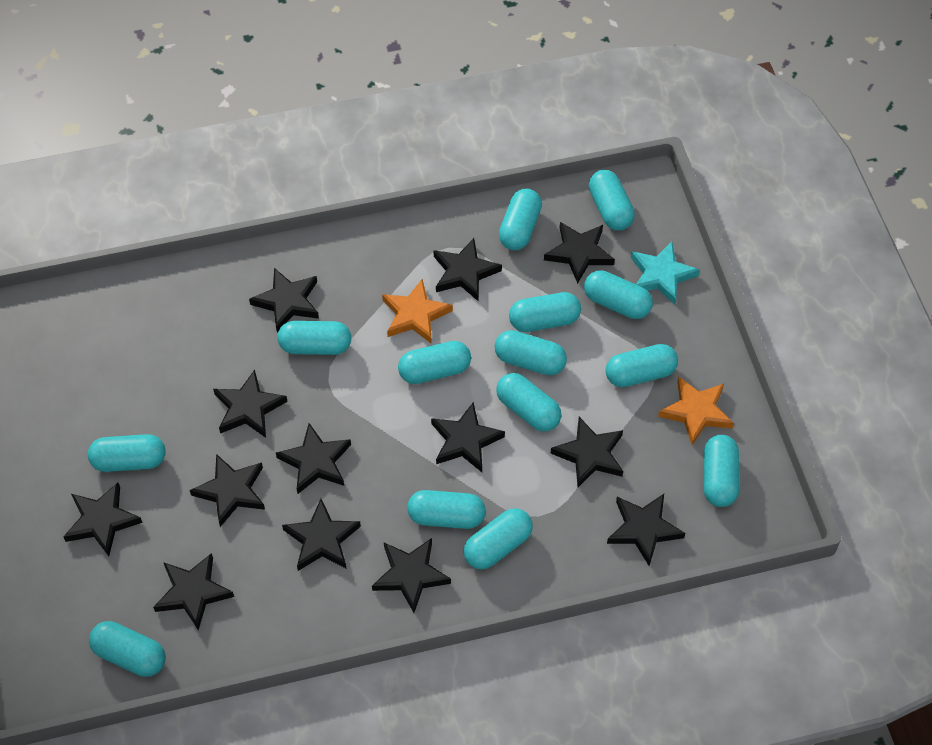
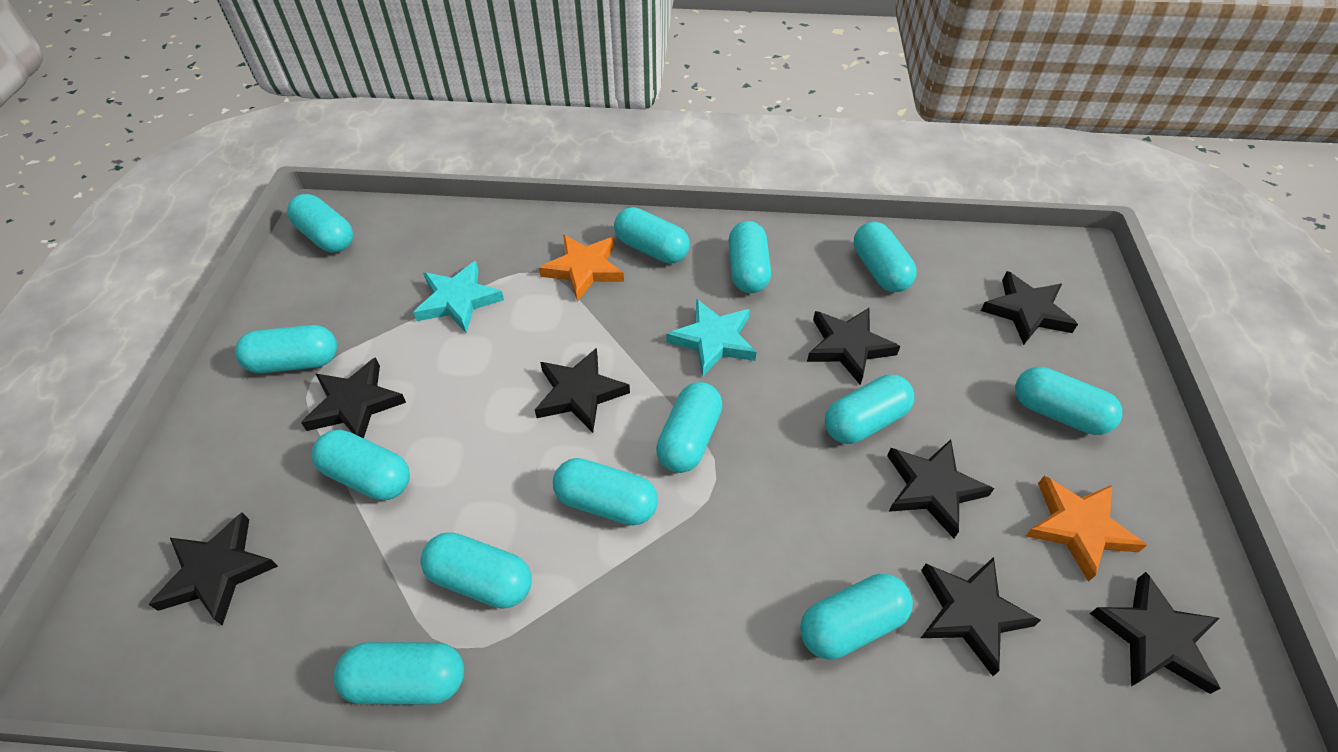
black star: 13 -> 8
turquoise capsule: 14 -> 13
turquoise star: 1 -> 2

